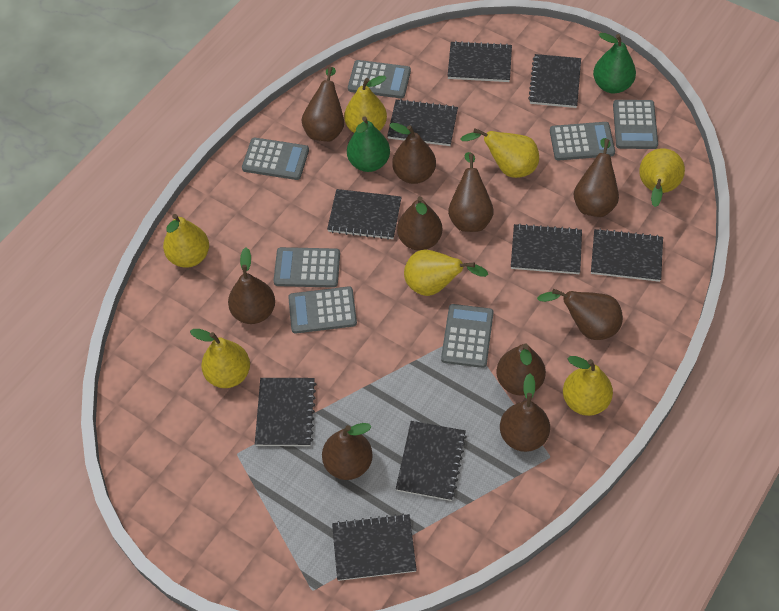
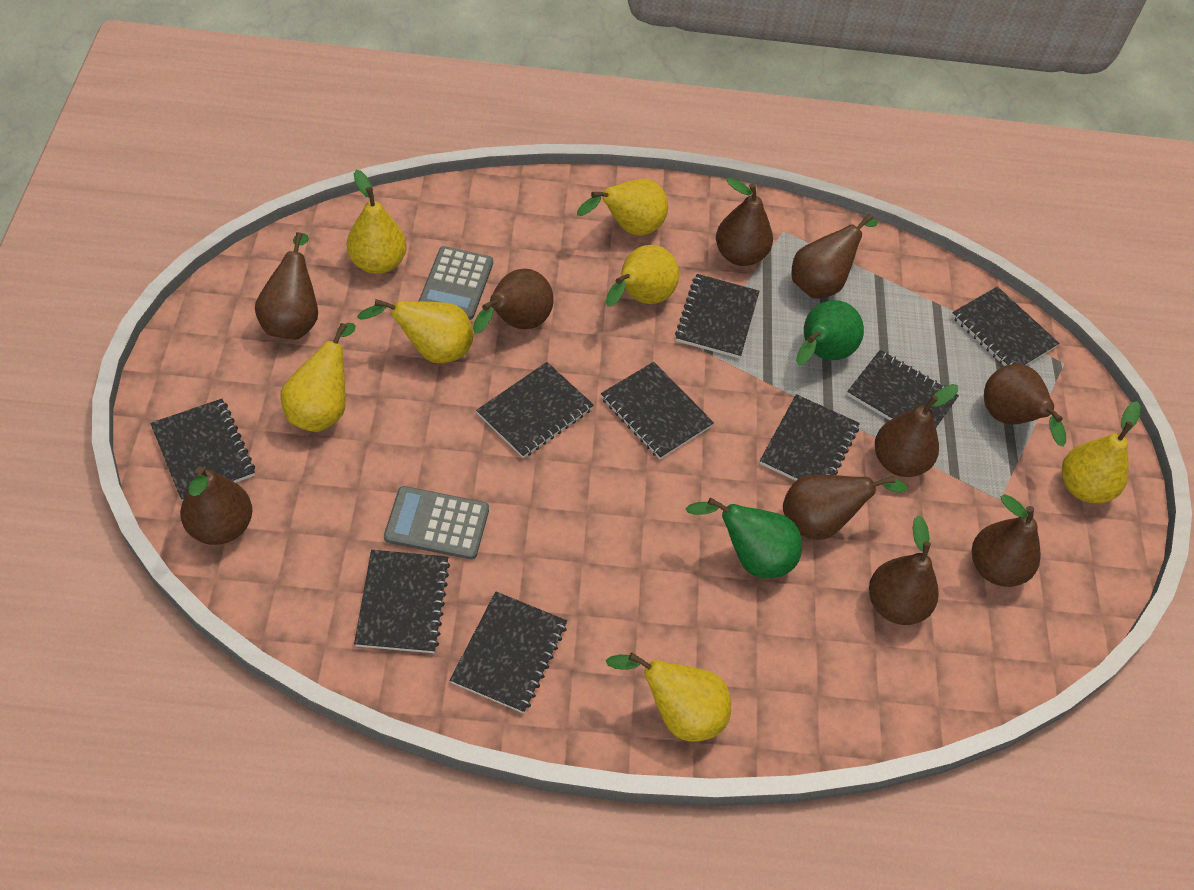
grey calculator: 7 -> 2

